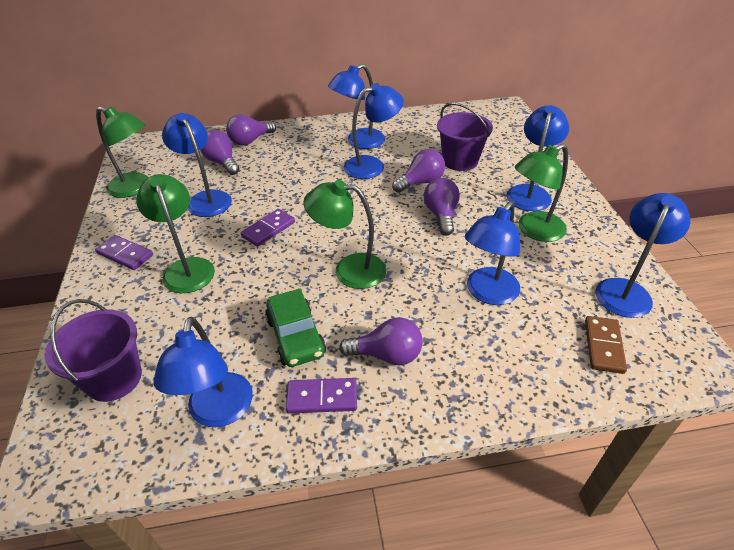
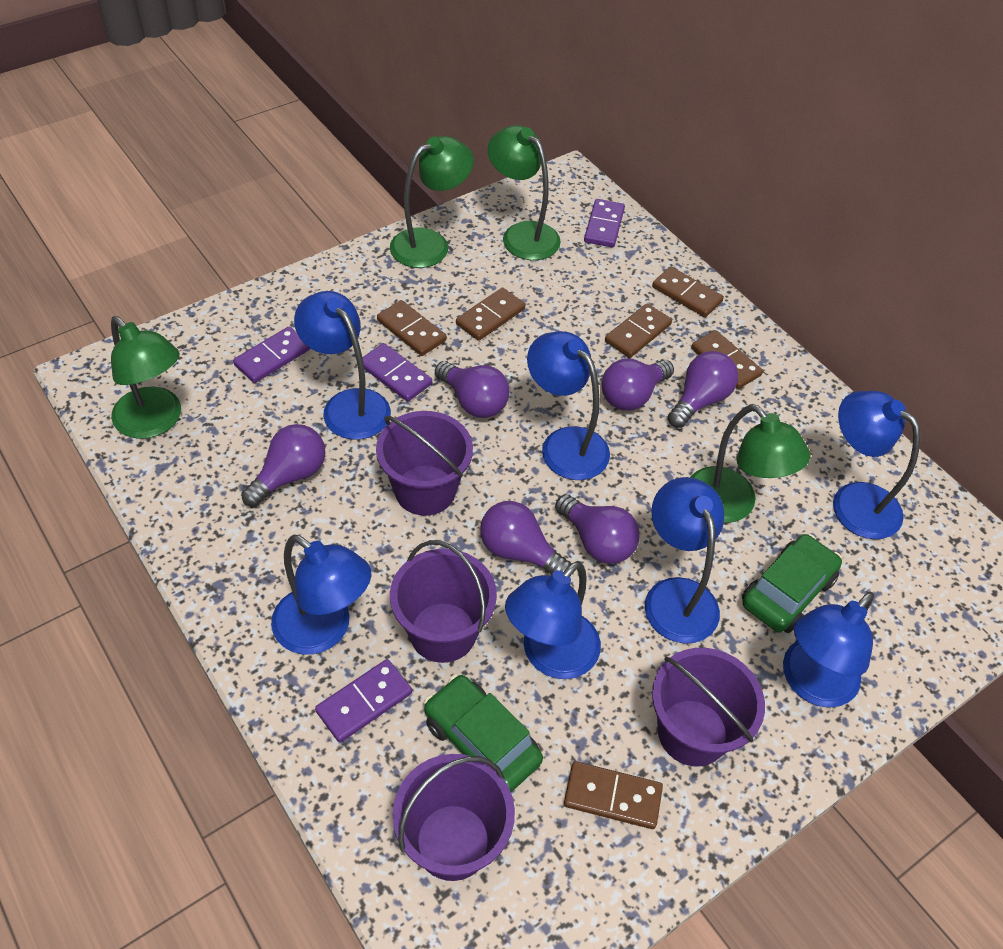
brown domino: 1 -> 6
green car: 1 -> 2
purple bucket: 2 -> 4
purple domino: 3 -> 4
purple light bulb: 5 -> 6

